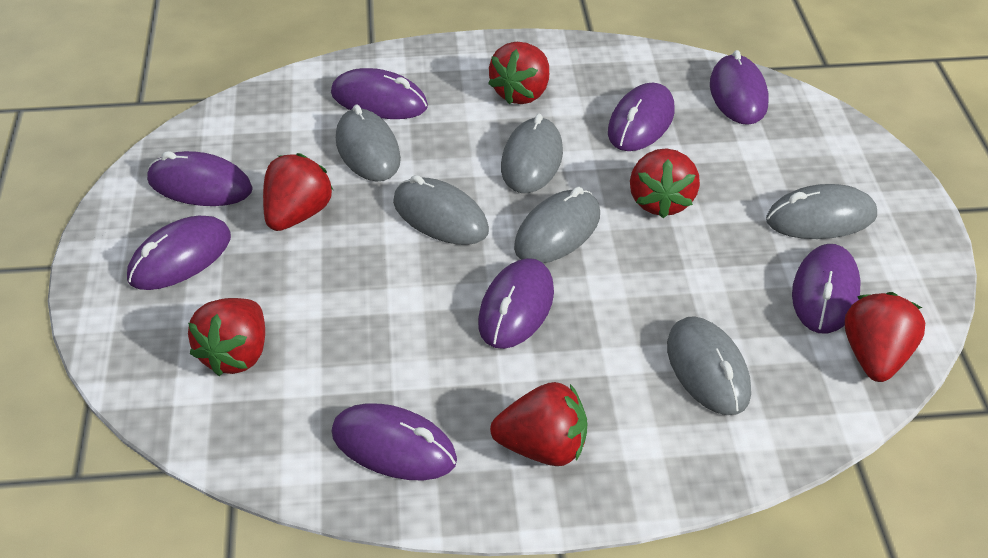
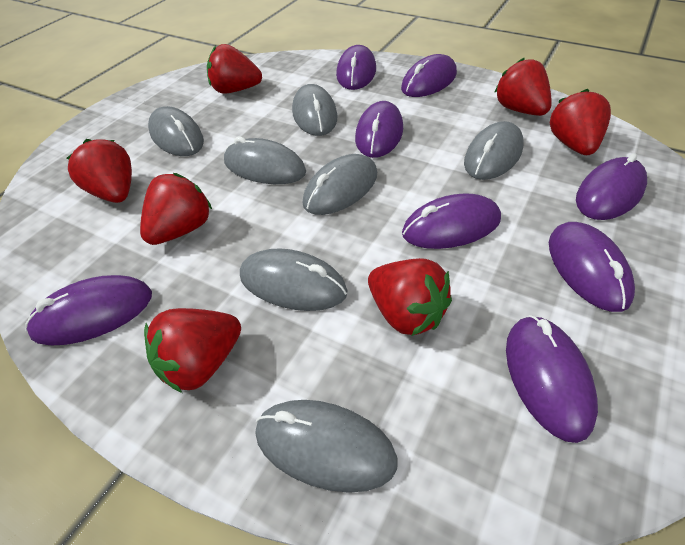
grey mouse: 6 -> 7
red strawberry: 6 -> 7

